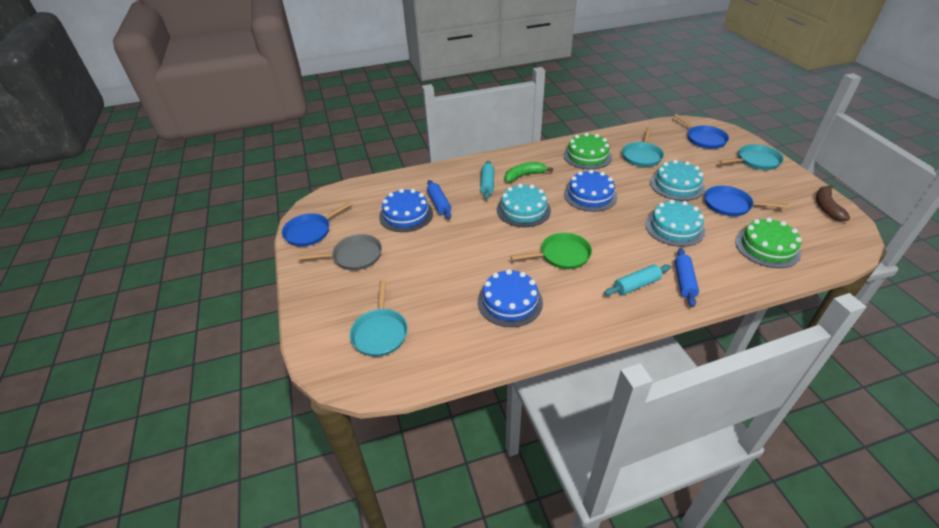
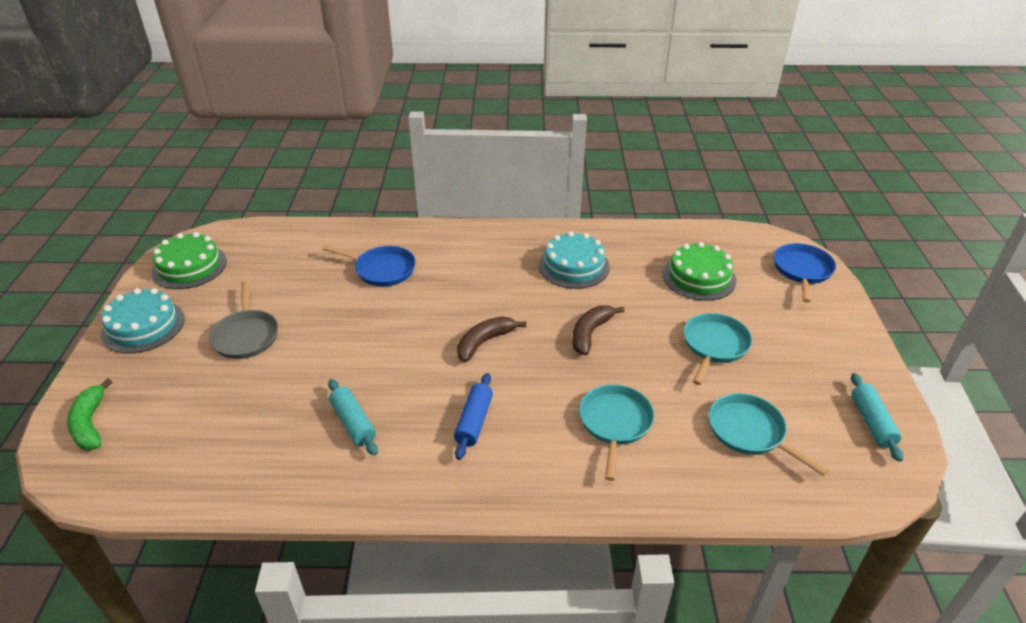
blue cake: 3 -> 0
blue pan: 3 -> 2
blue rolling pin: 2 -> 1
brown banana: 1 -> 2
green pan: 1 -> 0
turquoise cake: 3 -> 2

